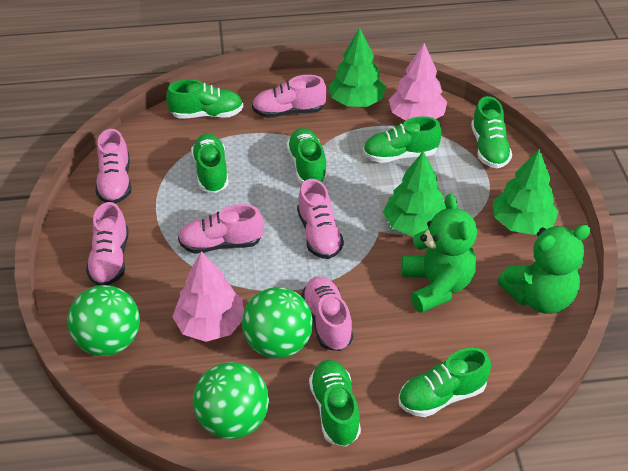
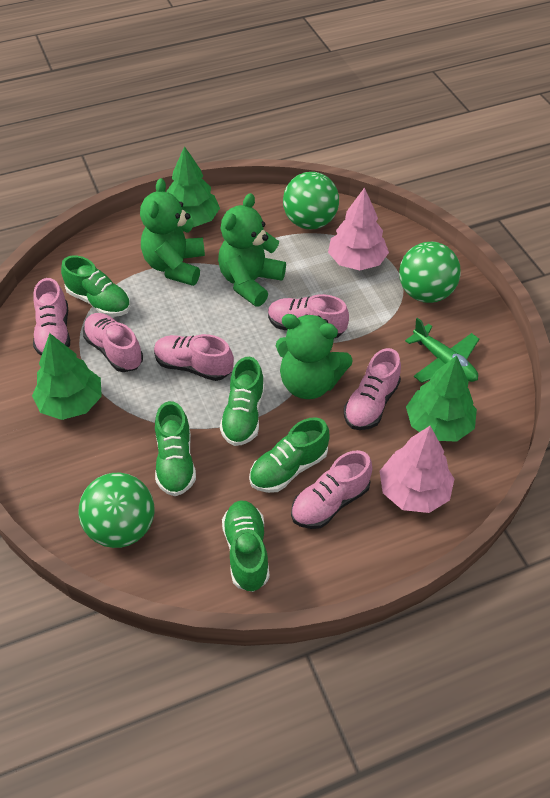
green plane: 0 -> 1
green shoe: 7 -> 5
green teddy bear: 2 -> 3

